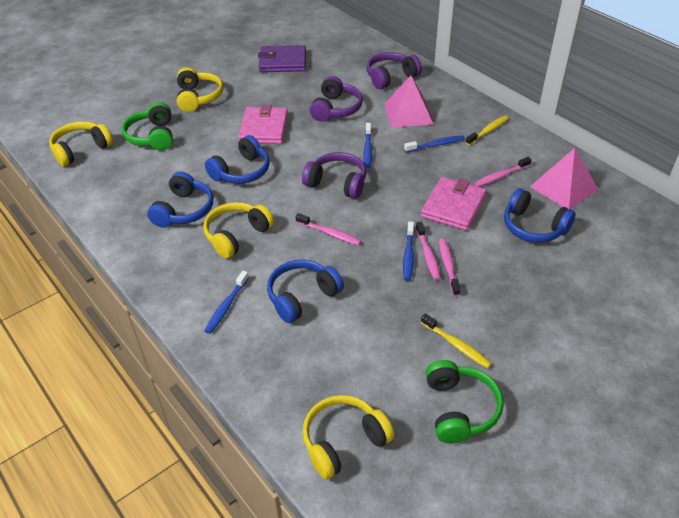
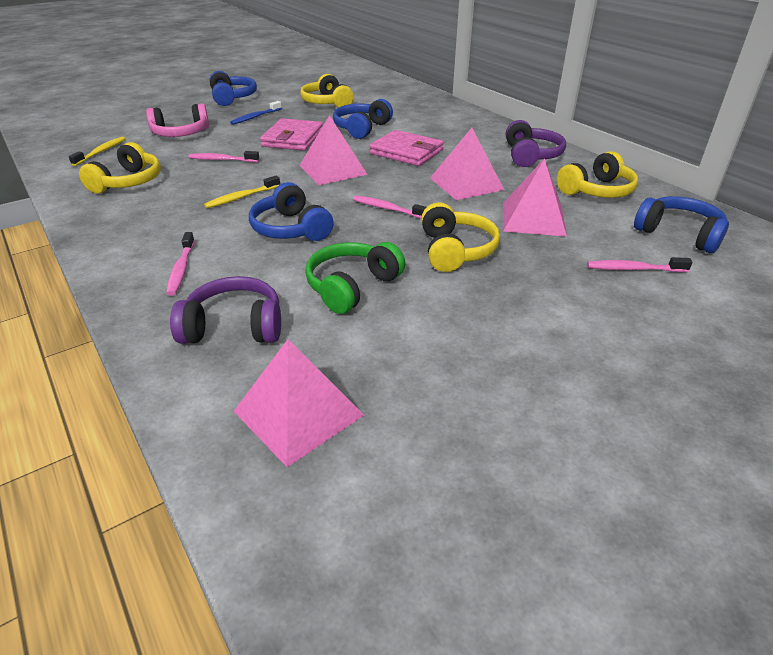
blue toothbrush: 4 -> 1
green headphones: 2 -> 1
pink headphones: 0 -> 1
pink pyramid: 2 -> 4
purple headphones: 3 -> 2
purple wallet: 1 -> 0

